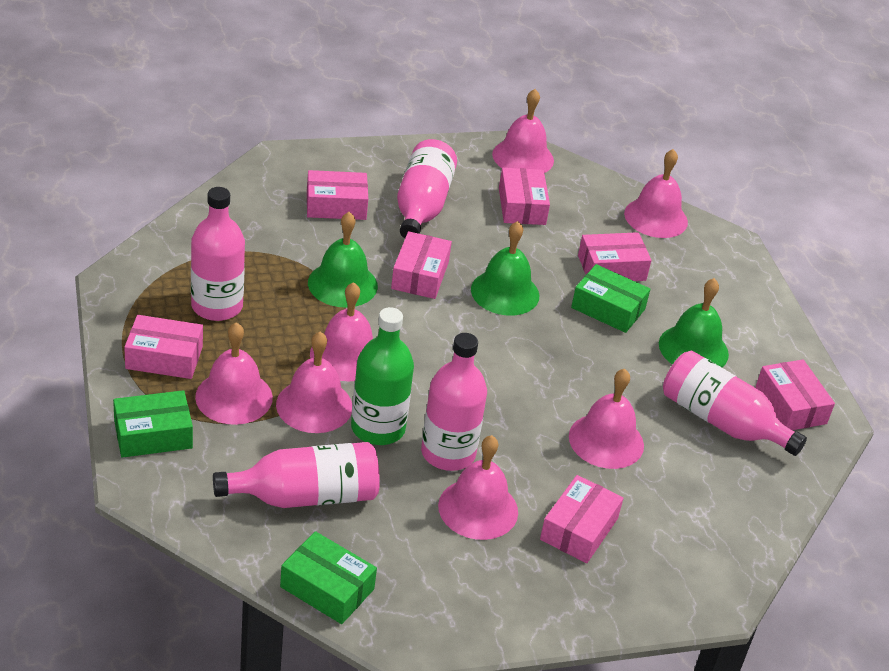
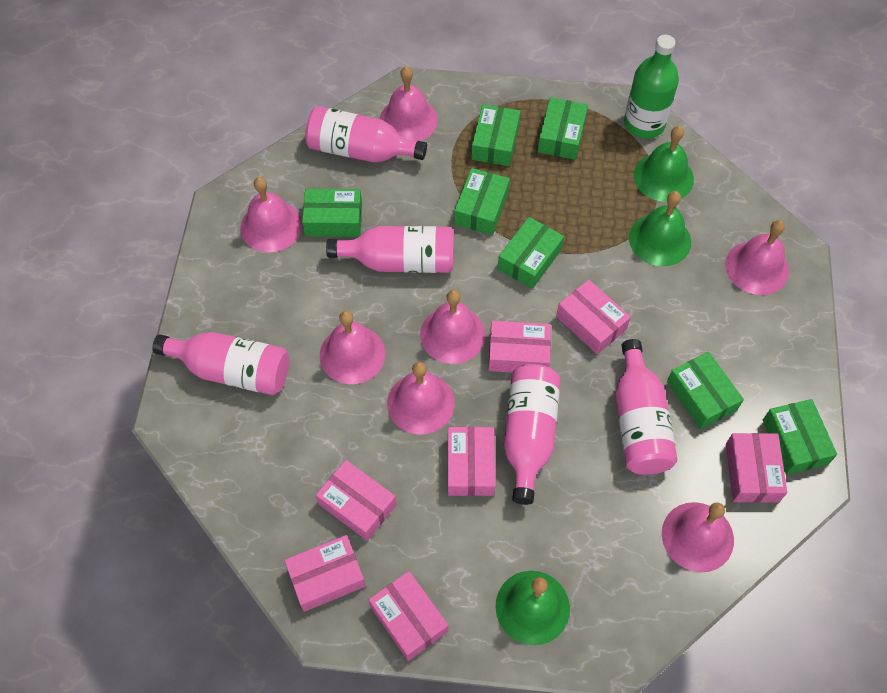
green box: 3 -> 7

